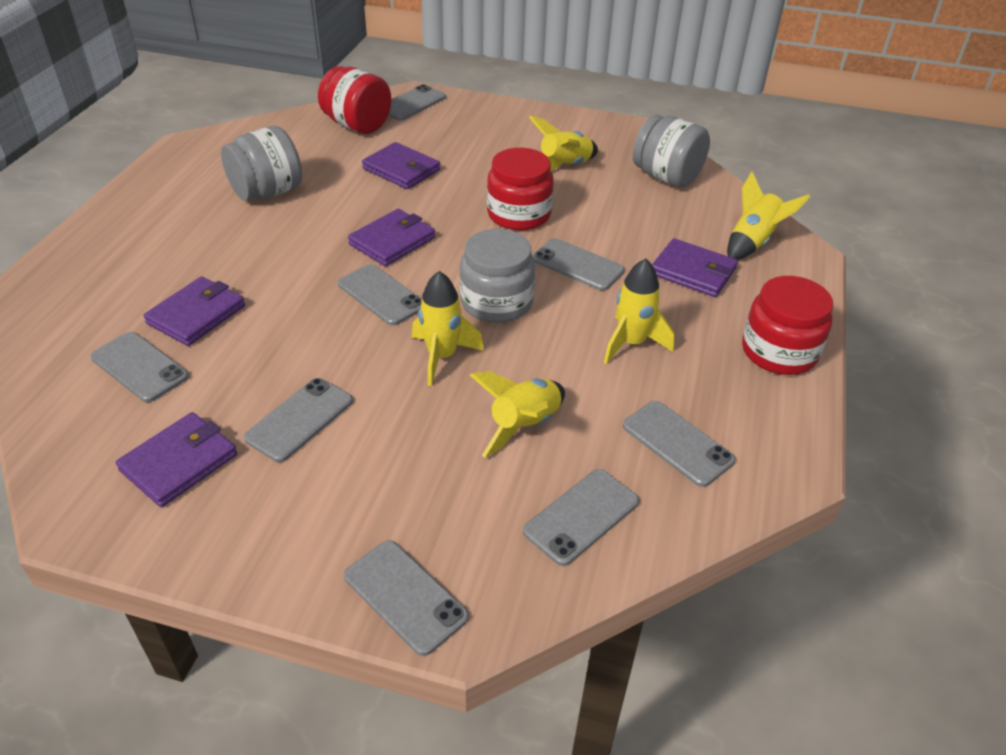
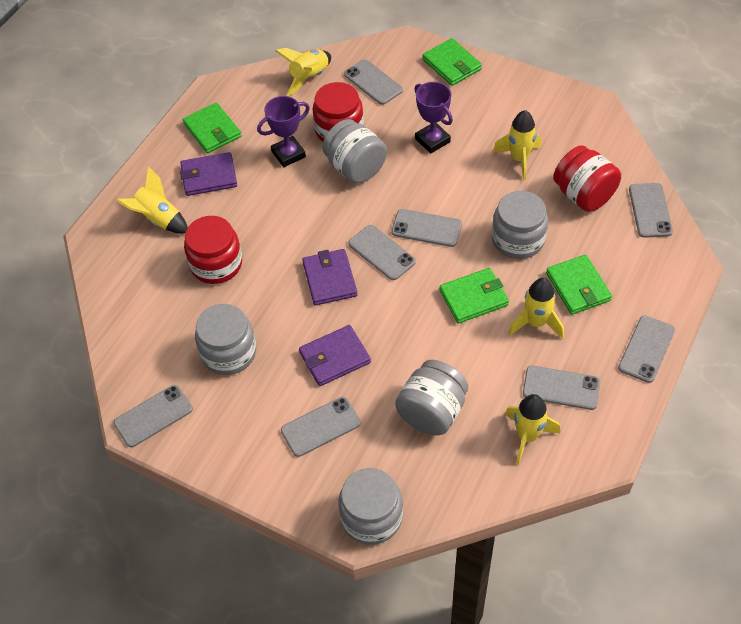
green wallet: 0 -> 4
grey jar: 3 -> 5
purple trophy: 0 -> 2
purple wallet: 5 -> 3

